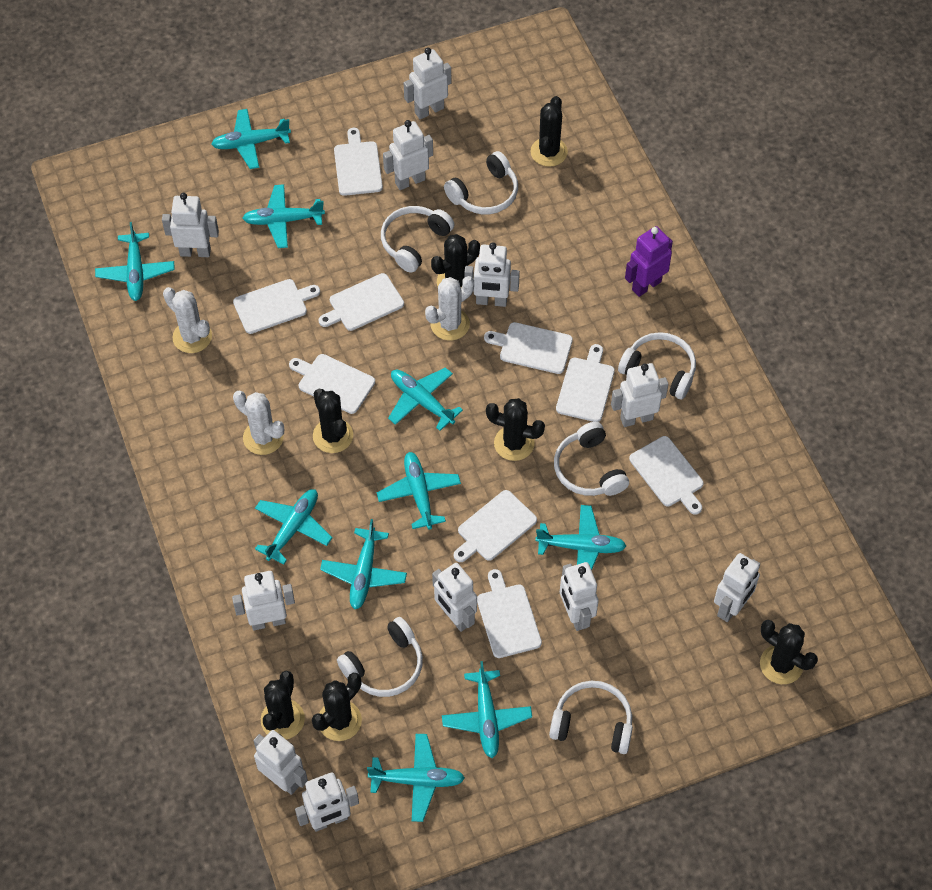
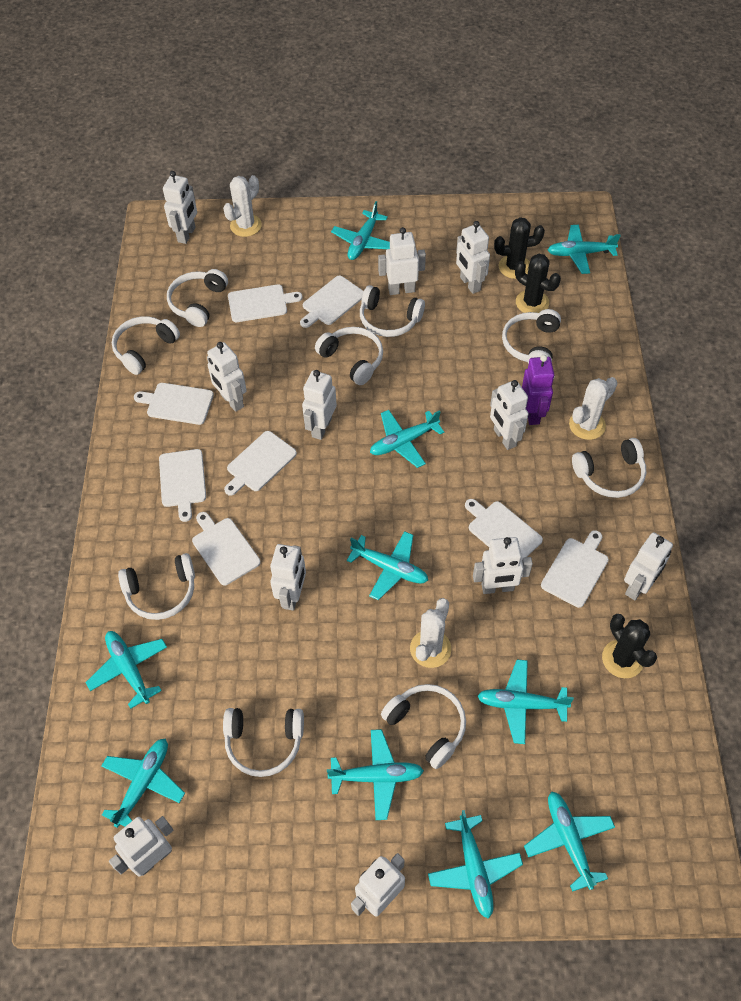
black cactus: 7 -> 3
white cutting board: 9 -> 8
white headphones: 6 -> 9

